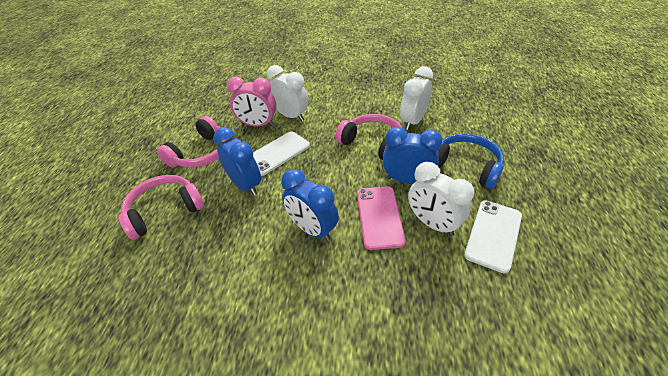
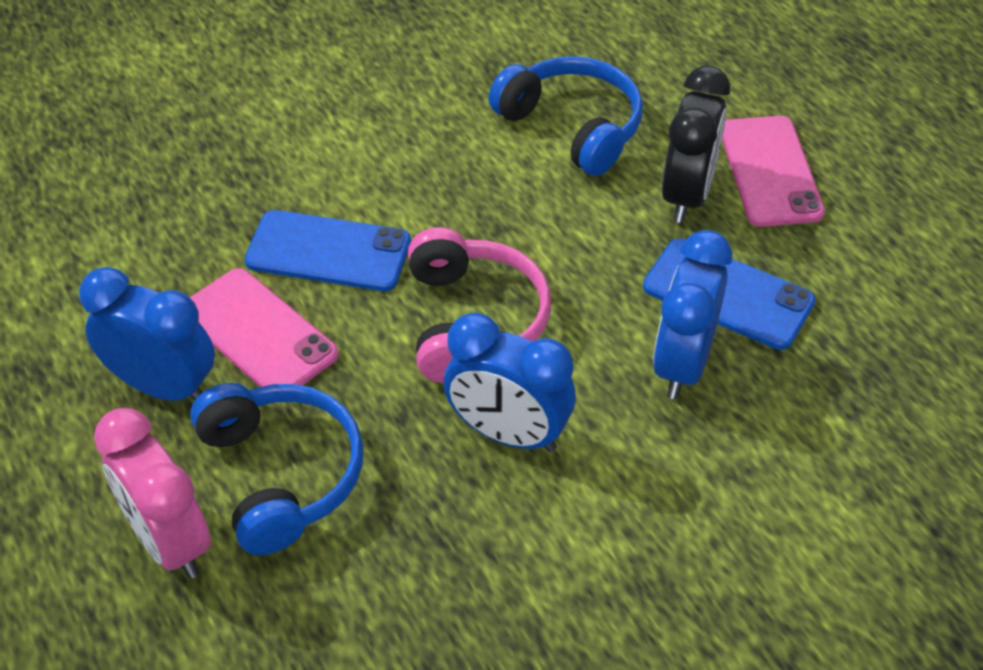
black clock: 0 -> 1
blue headphones: 1 -> 2
blue phone: 0 -> 2
pink headphones: 3 -> 1
pink phone: 1 -> 2
white clock: 3 -> 0
white phone: 2 -> 0

